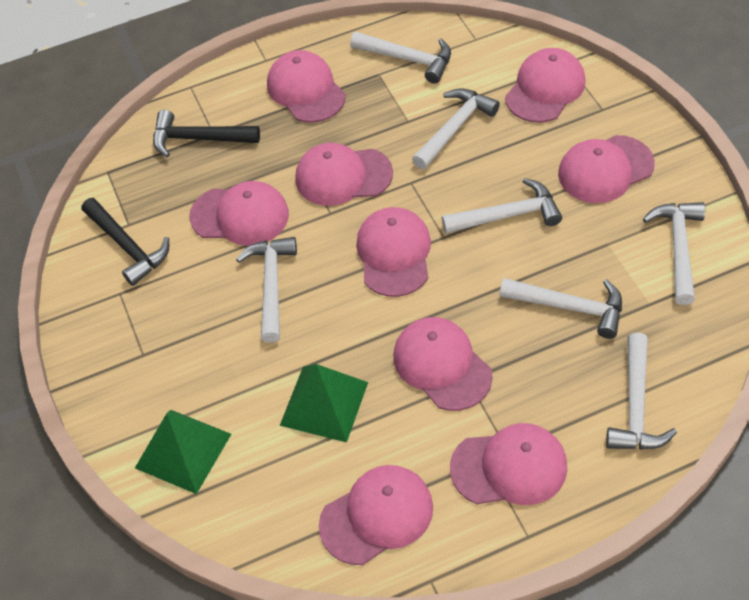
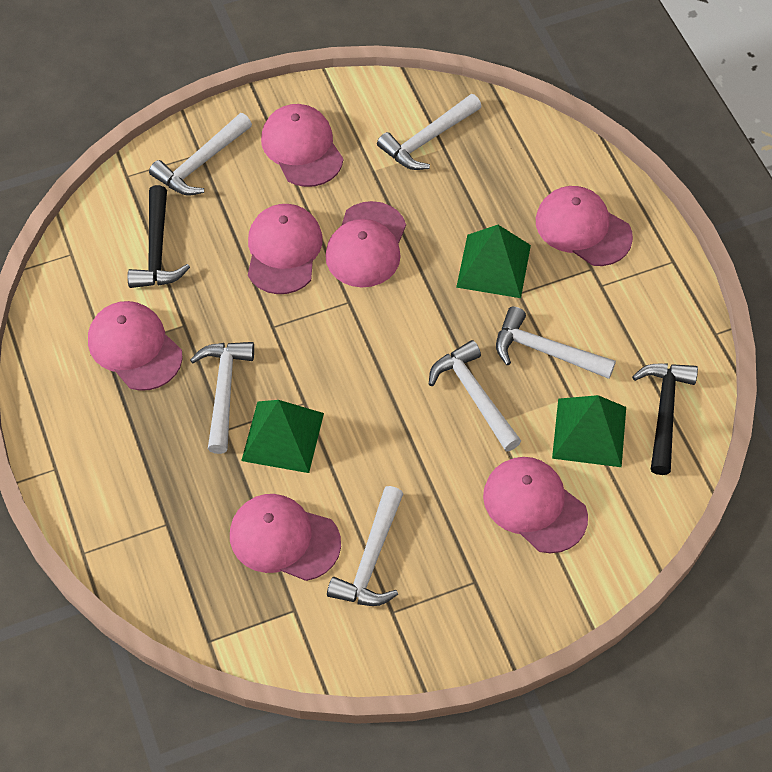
green pyramid: 2 -> 3
pink cap: 9 -> 7
white hammer: 7 -> 6

